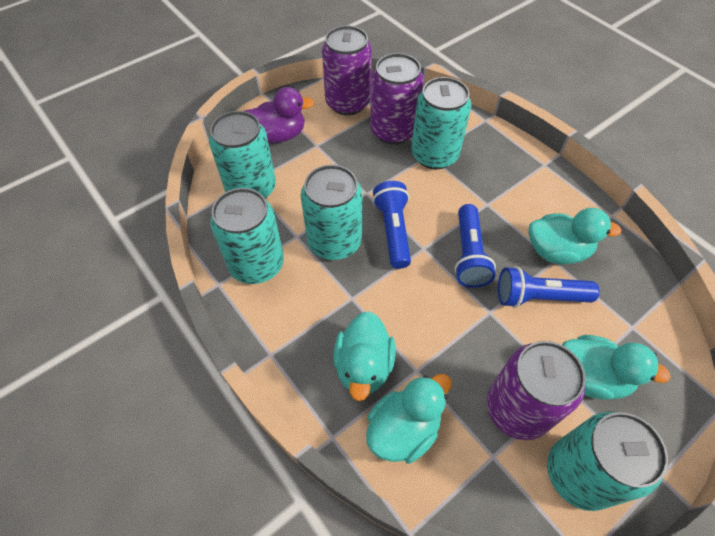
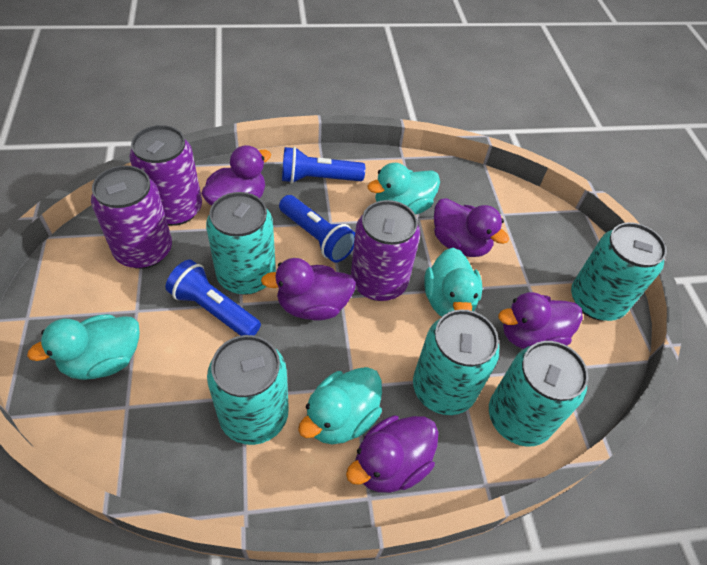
purple duck: 1 -> 5

